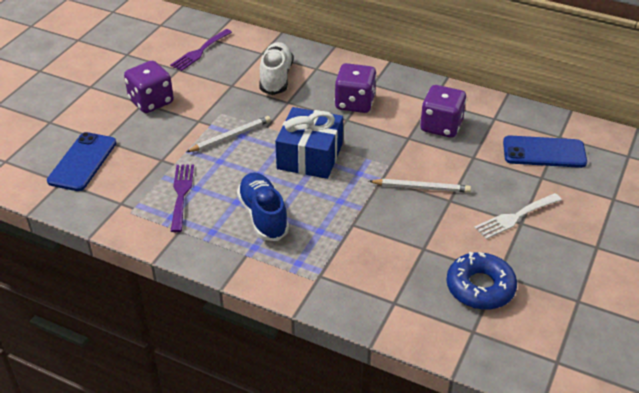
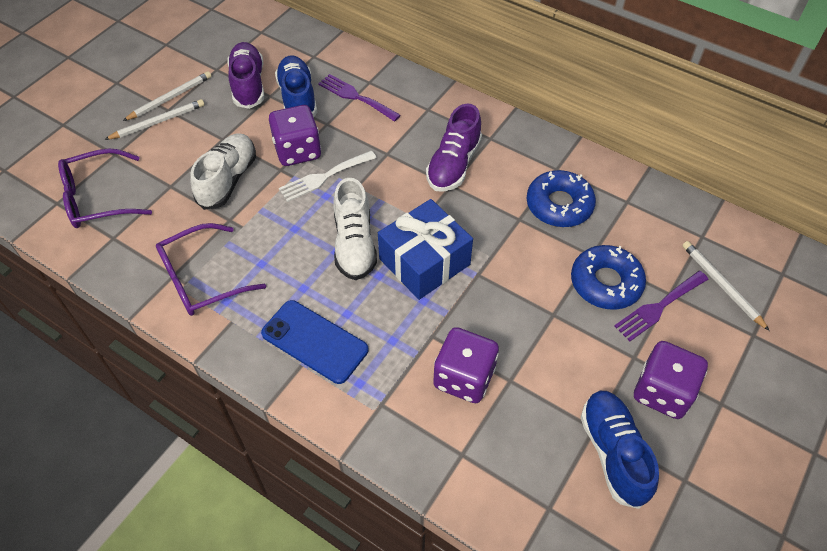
blue donut: 1 -> 2
blue phone: 2 -> 1
blue shoe: 1 -> 2
purple glasses: 0 -> 2
purple shoe: 0 -> 2
white pencil: 2 -> 3
white shoe: 1 -> 2

